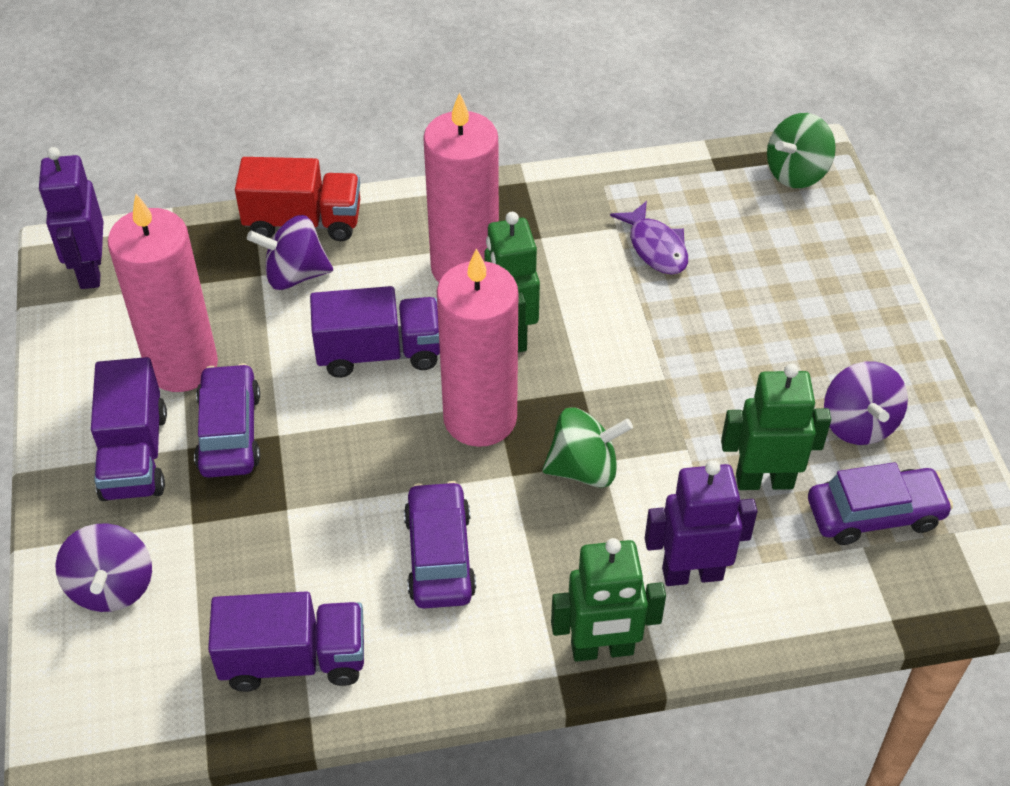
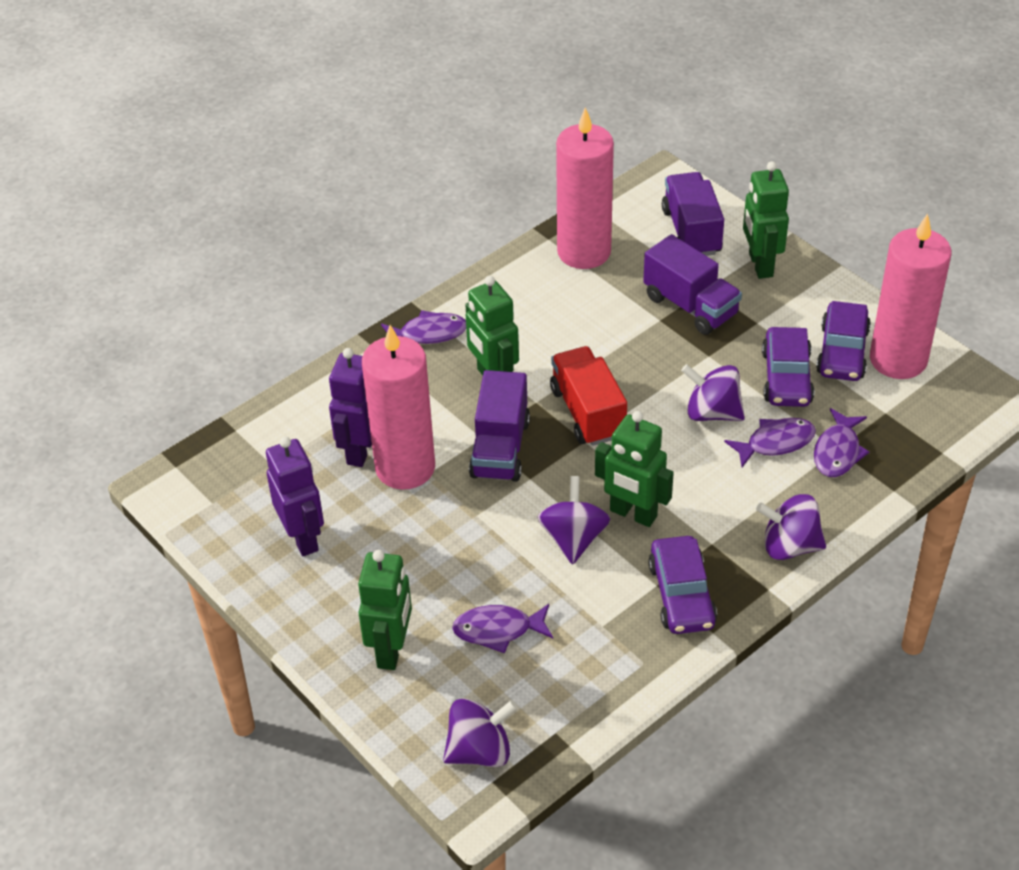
green robot: 3 -> 4
green spinning top: 2 -> 0
purple fish: 1 -> 4
purple spinning top: 3 -> 4

